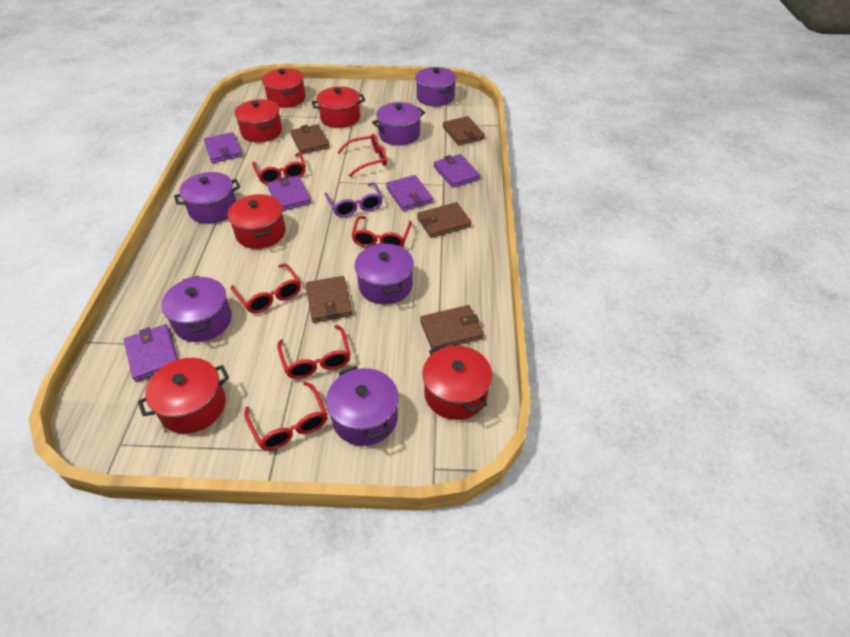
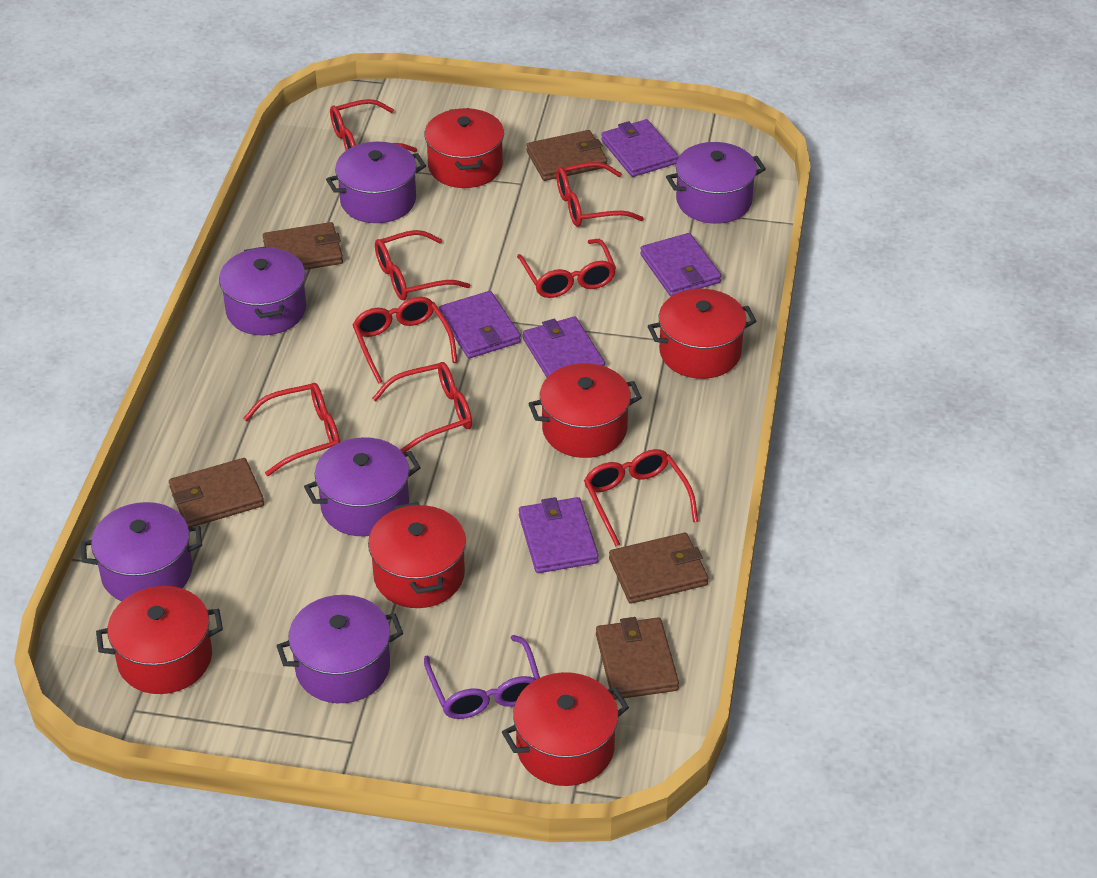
red glasses: 6 -> 8

